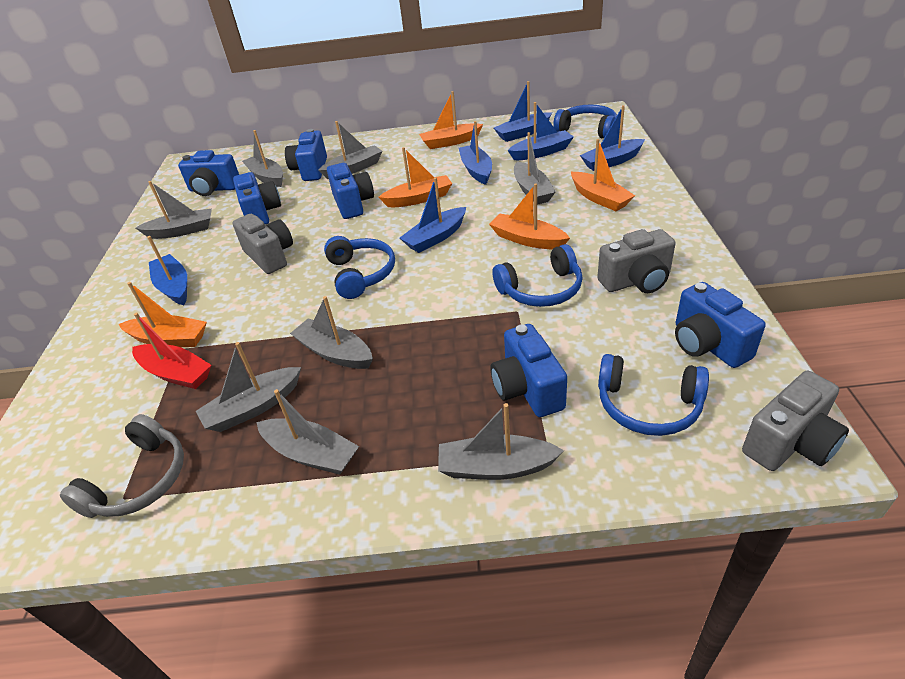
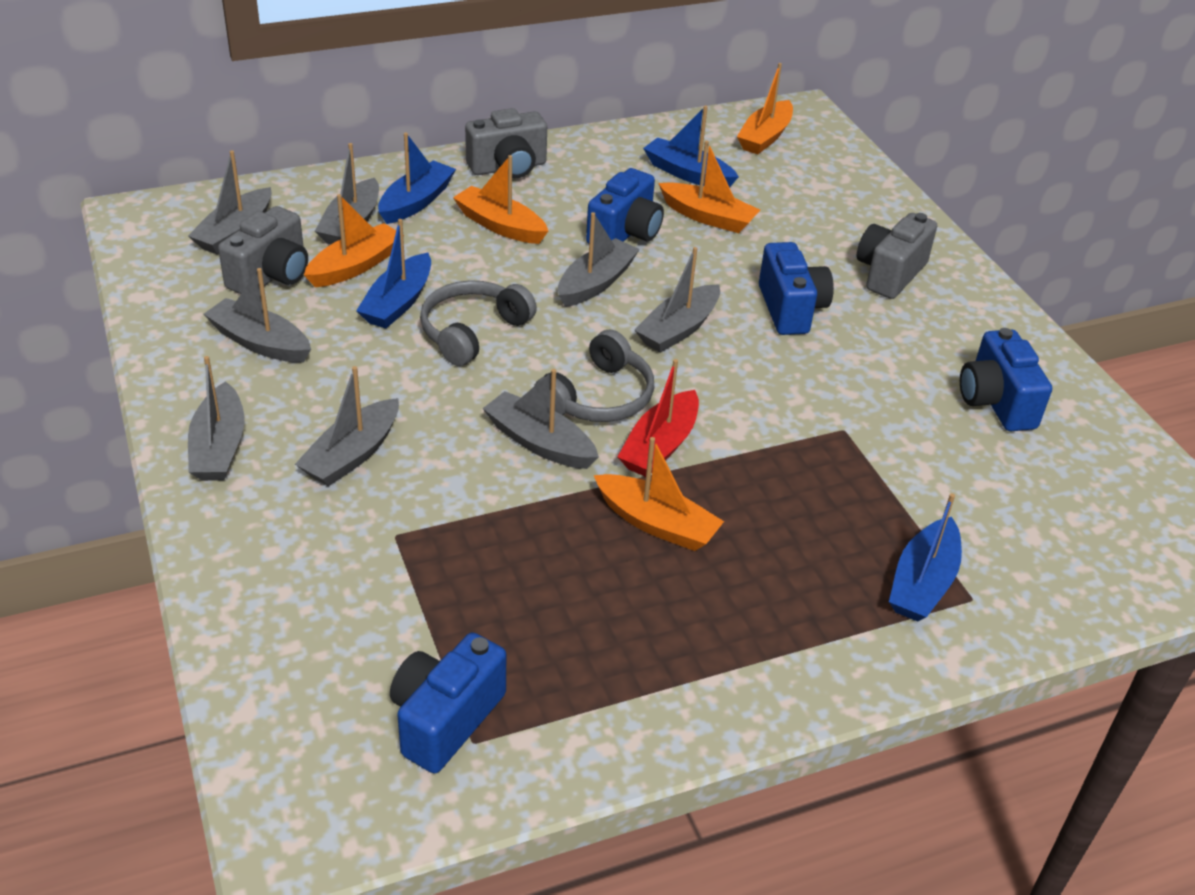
blue boat: 6 -> 4
blue camera: 6 -> 4
blue headphones: 4 -> 0
grey headphones: 1 -> 2

